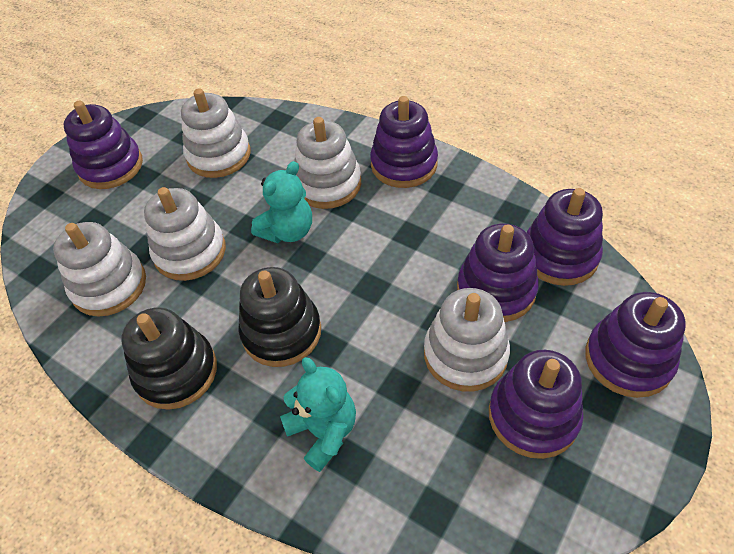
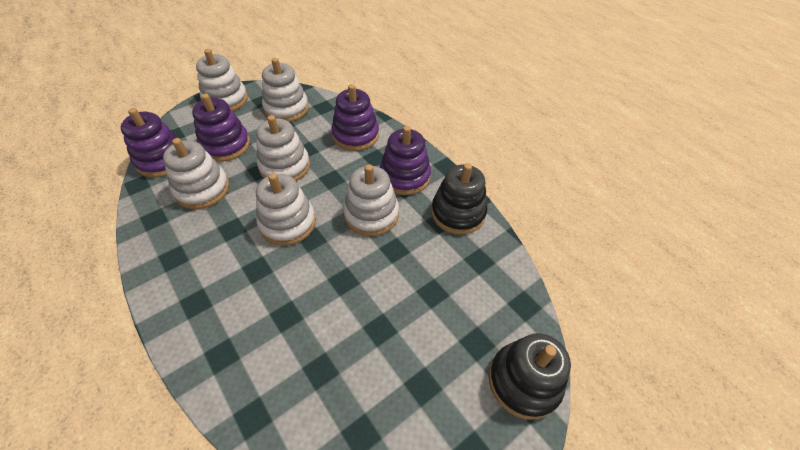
purple stacking toy: 6 -> 4
turquoise teddy bear: 2 -> 0
white stacking toy: 5 -> 6

